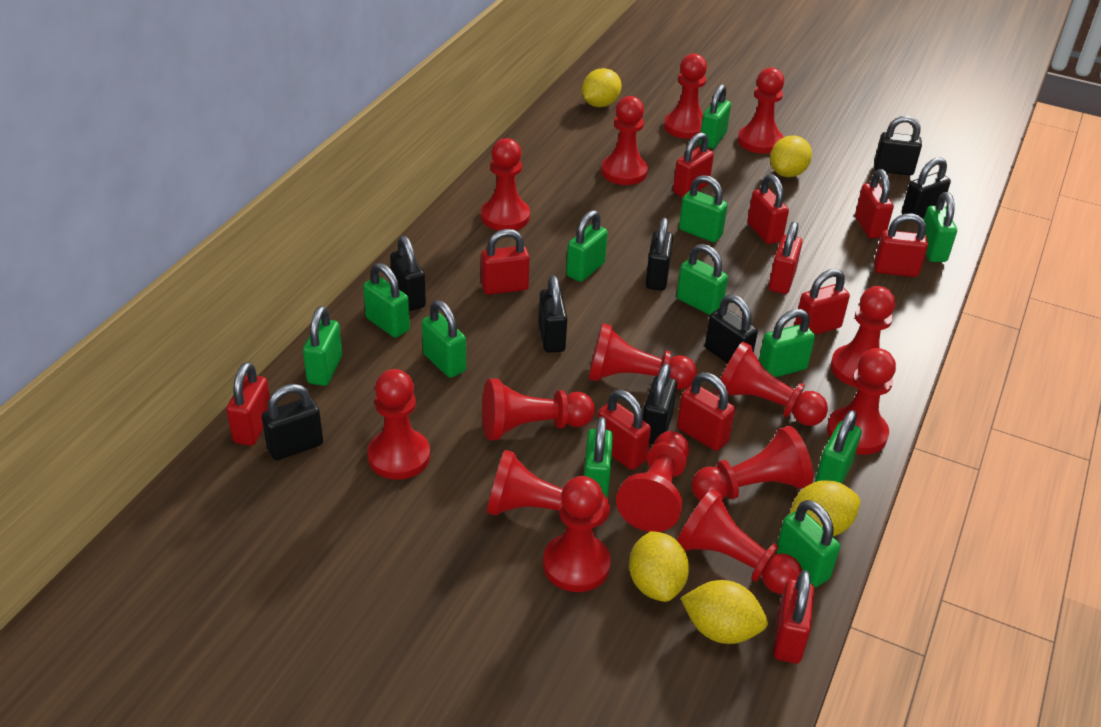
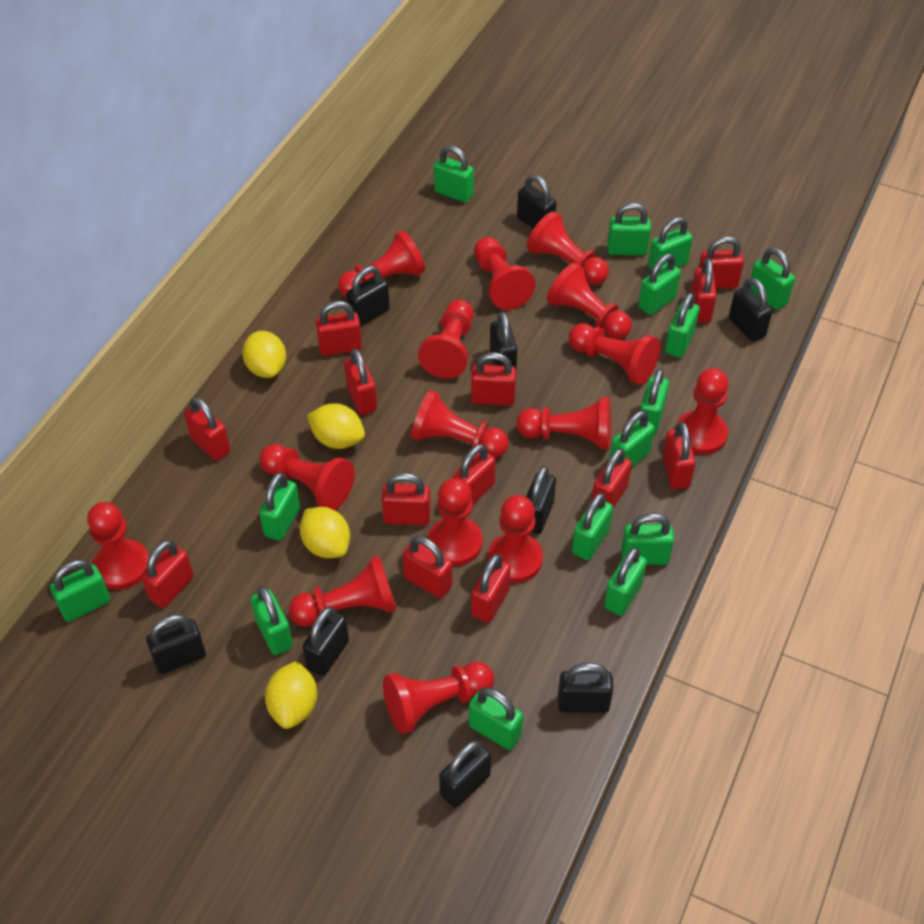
black padlock: 8 -> 9
green padlock: 12 -> 15
red padlock: 11 -> 13
yellow lemon: 5 -> 4

